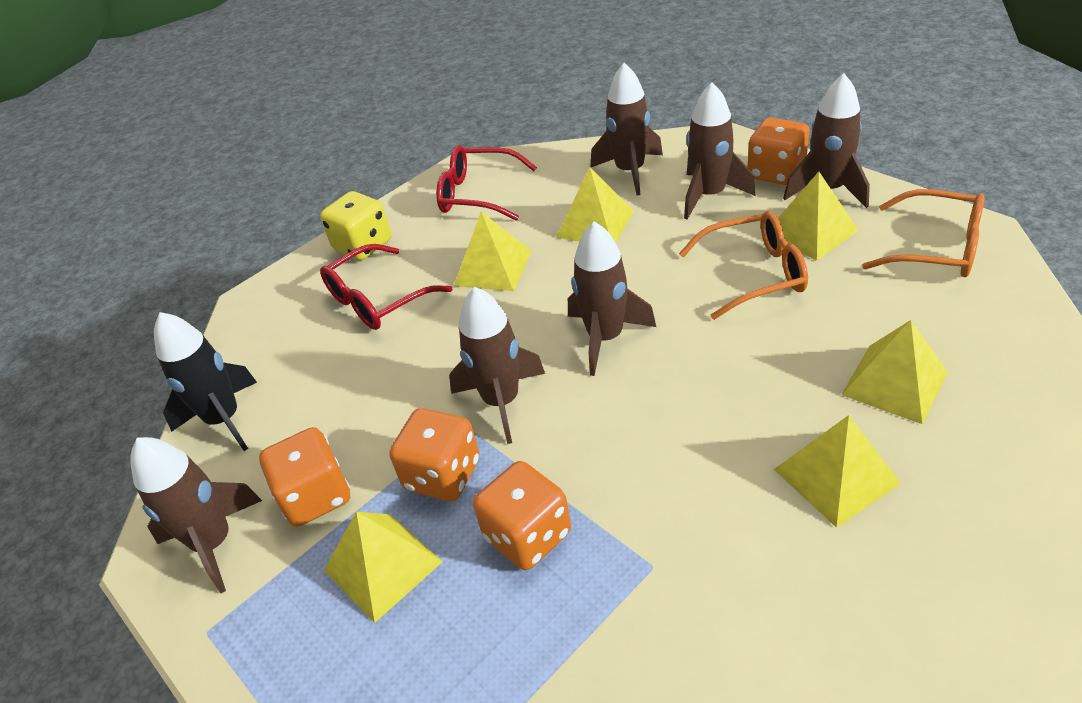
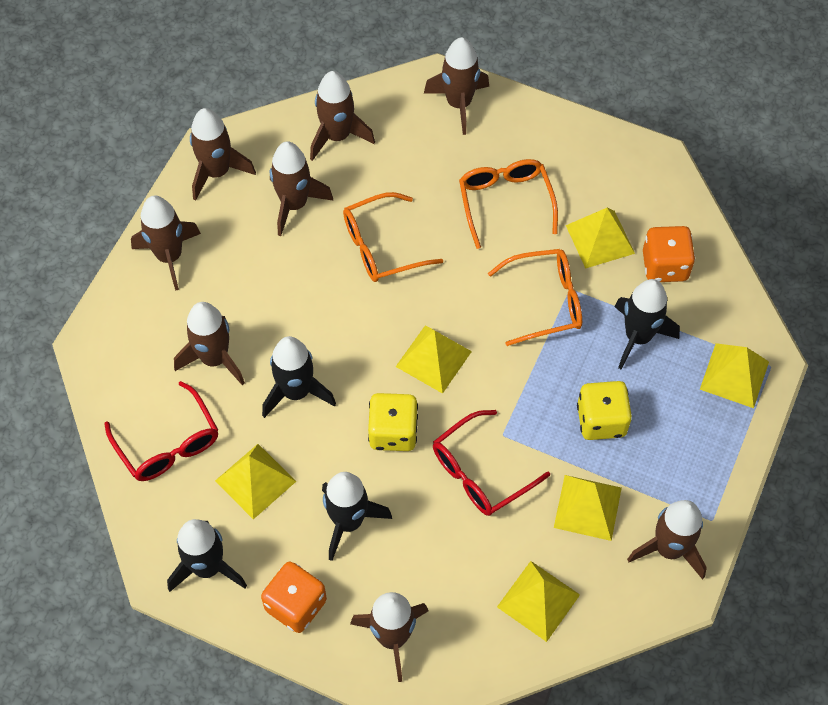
black rocket: 1 -> 4
brown rocket: 6 -> 8
orange dice: 4 -> 2
orange glasses: 2 -> 3
yellow dice: 1 -> 2

